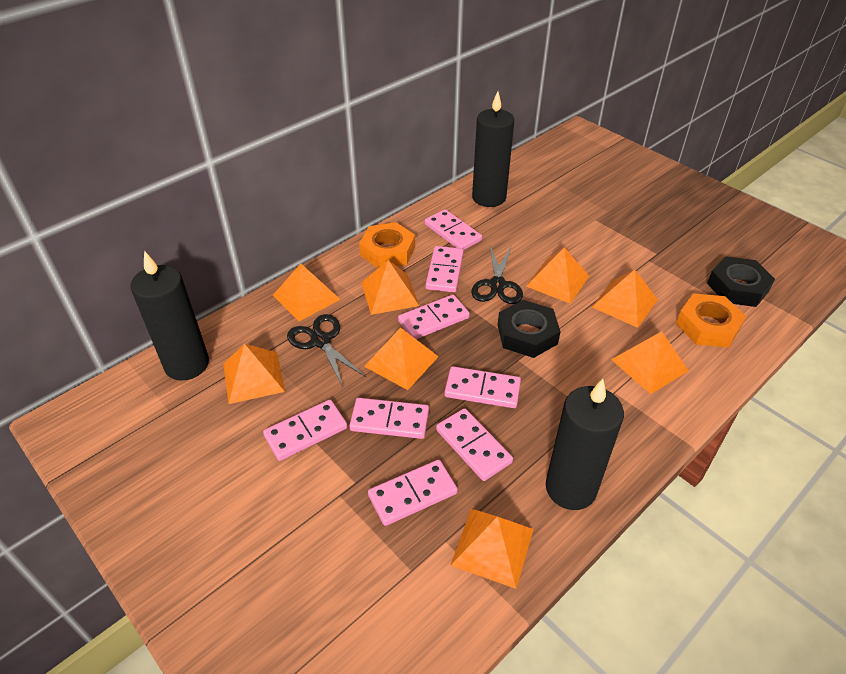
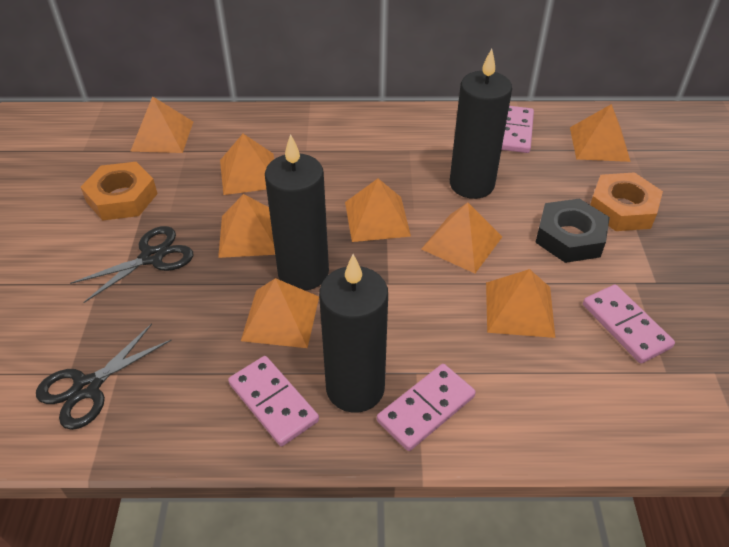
black nut: 2 -> 1
pink domino: 8 -> 4

